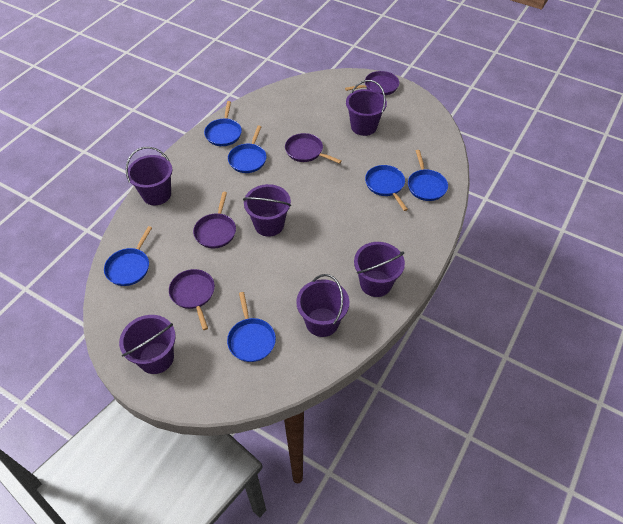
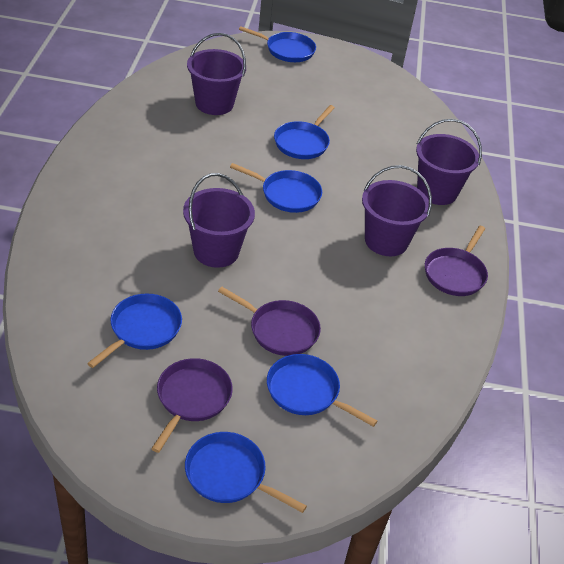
purple bucket: 6 -> 4
purple pan: 4 -> 3

